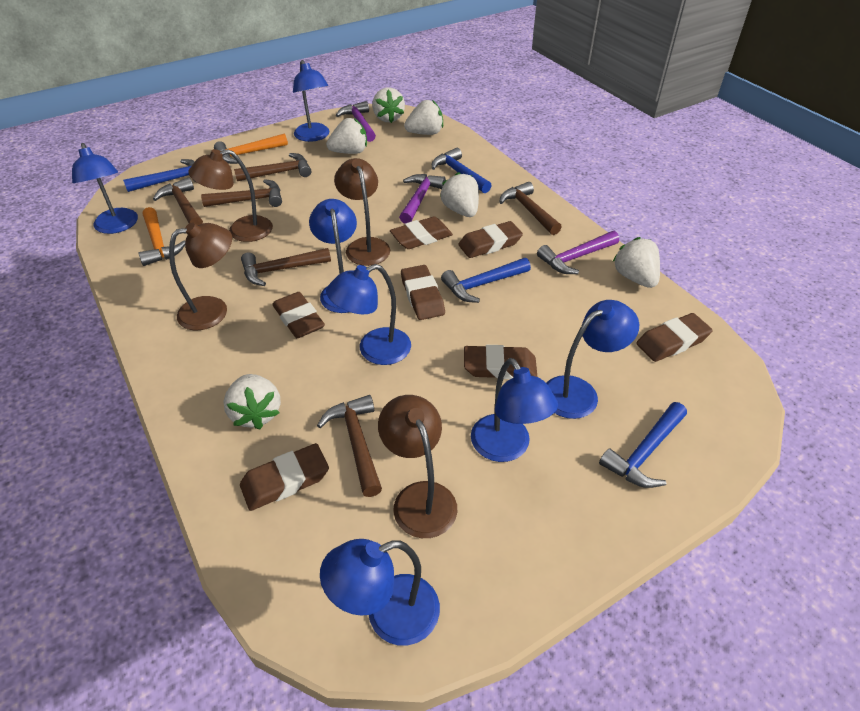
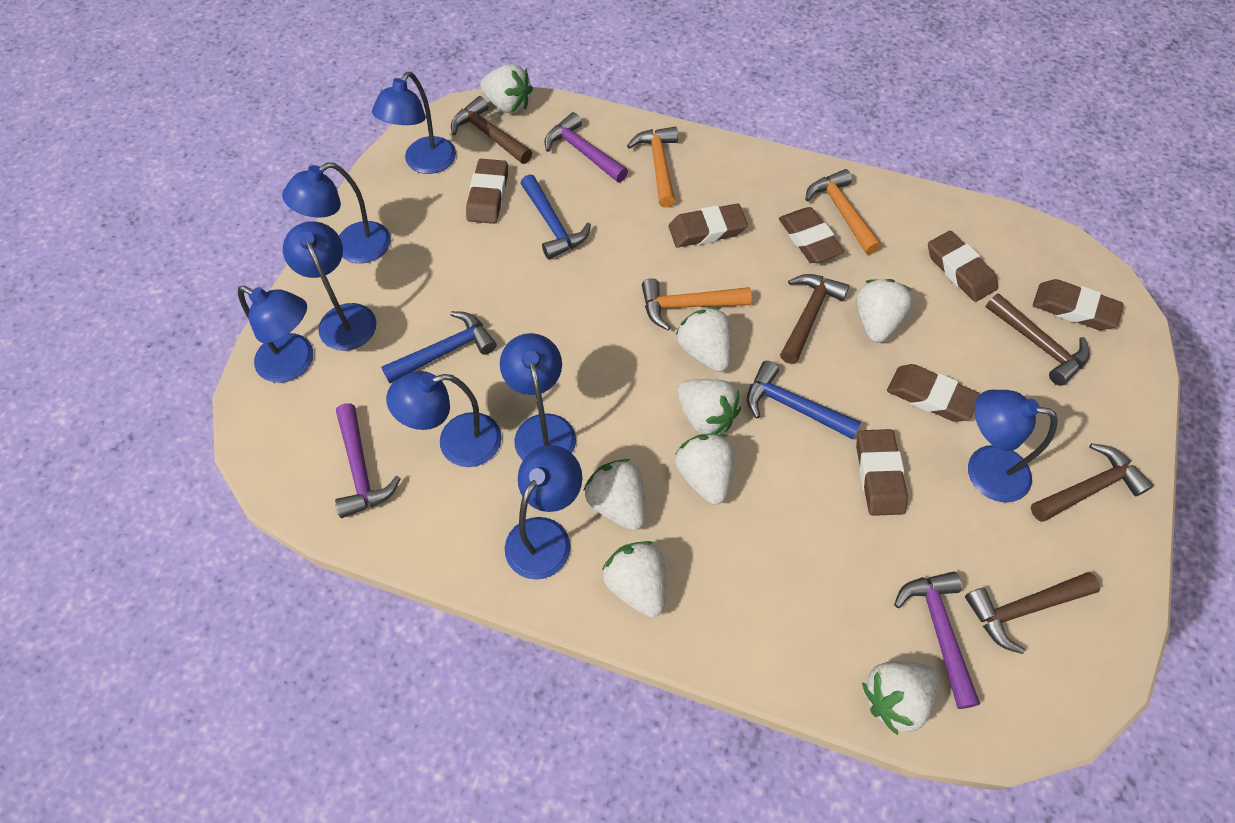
blue hammer: 4 -> 3
blue lamp: 7 -> 8
brown hammer: 6 -> 5
brown lamp: 4 -> 0
orange hammer: 2 -> 3
white strawberry: 6 -> 8

